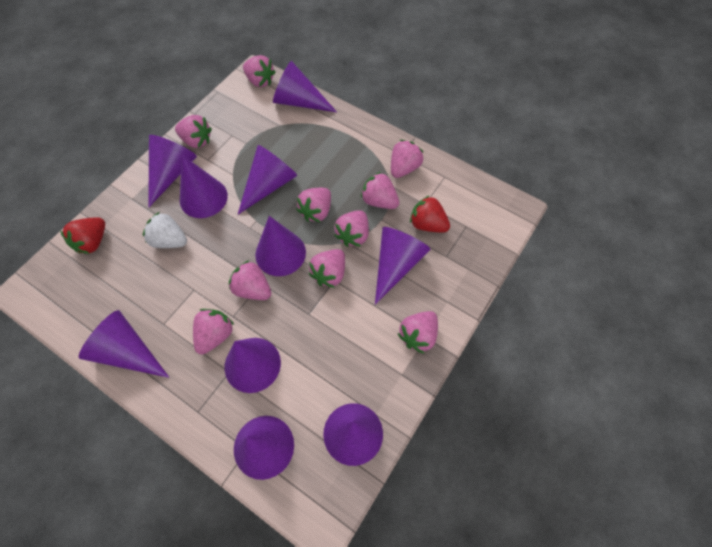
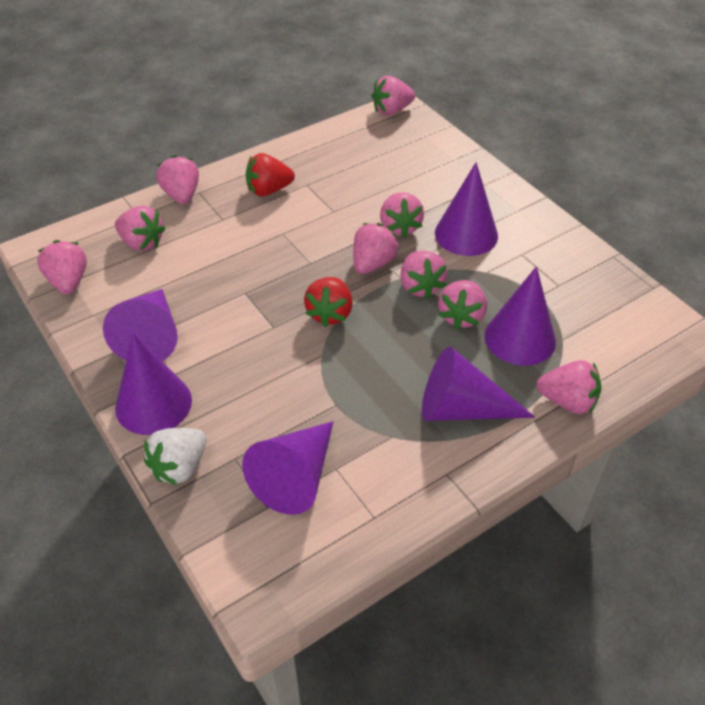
pink strawberry: 10 -> 9
purple cone: 10 -> 6

